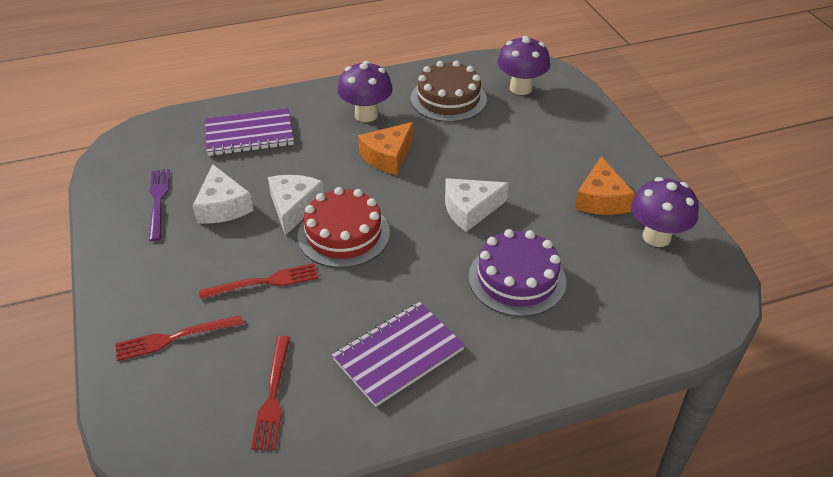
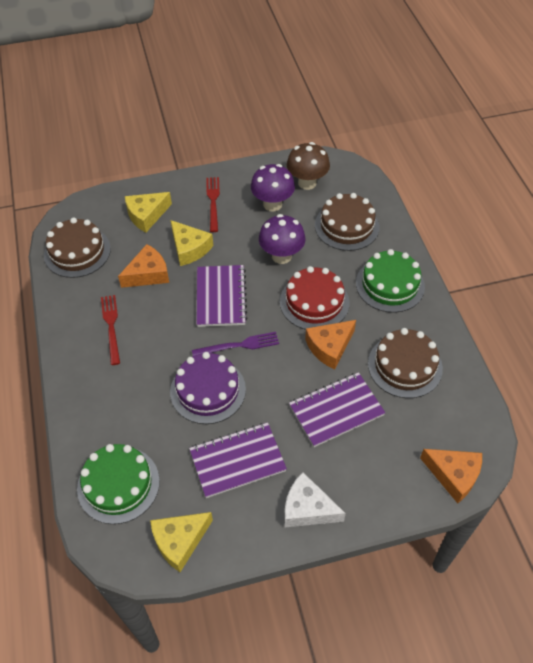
brown cake: 1 -> 3
brown mushroom: 0 -> 1
green cake: 0 -> 2
orange cheese: 2 -> 3
purple mushroom: 3 -> 2
purple notebook: 2 -> 3
red fork: 3 -> 2
white cheese: 3 -> 1
yellow cheese: 0 -> 3

